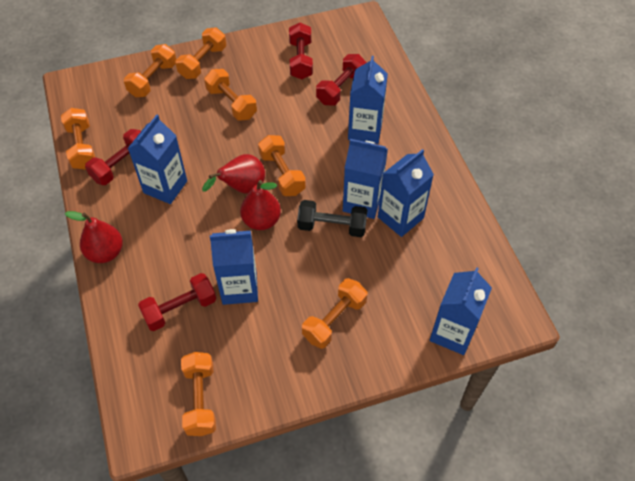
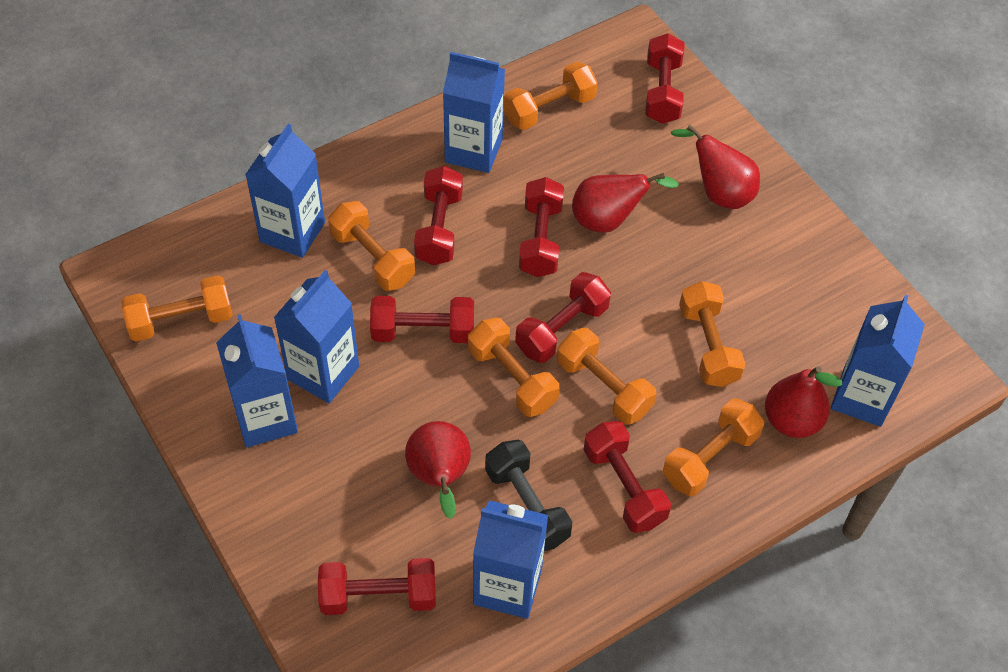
red dumbbell: 4 -> 7
red pear: 3 -> 4

